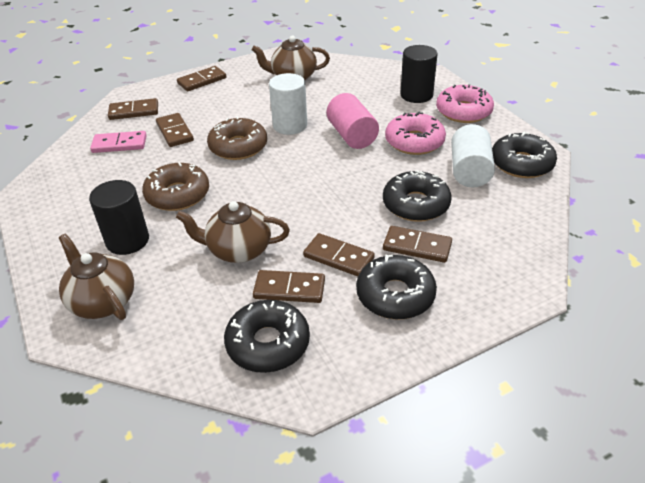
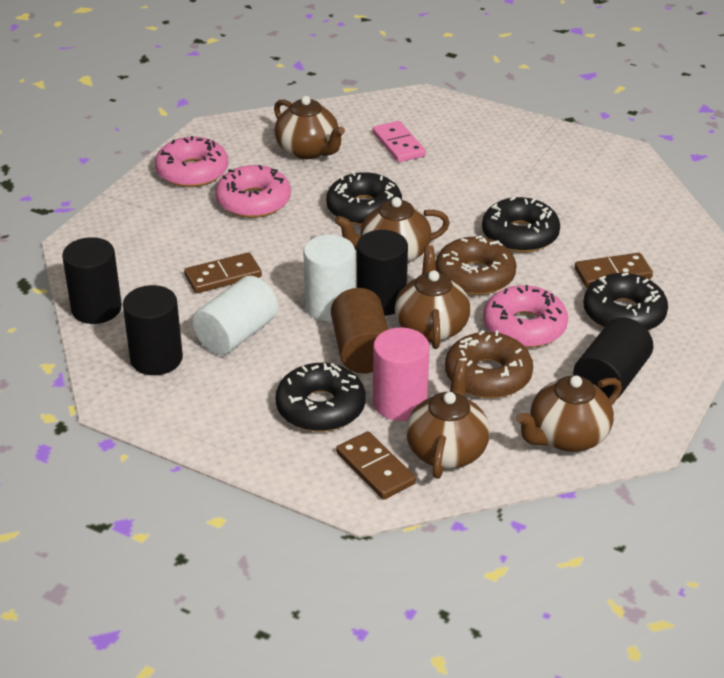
black cylinder: 2 -> 4
brown cylinder: 0 -> 1
brown domino: 6 -> 3
brown teapot: 3 -> 5
pink donut: 2 -> 3

